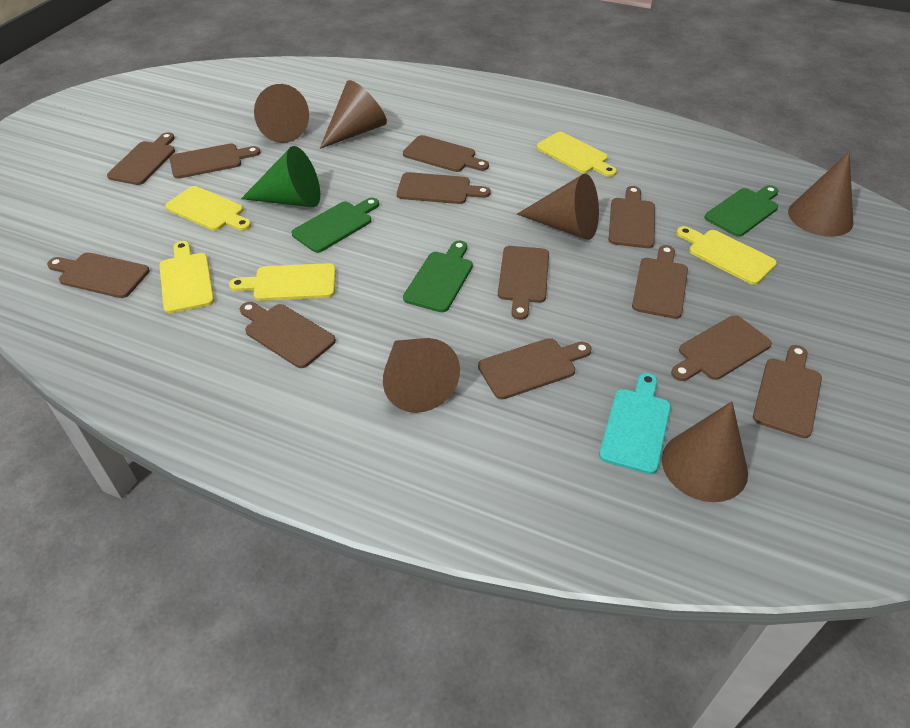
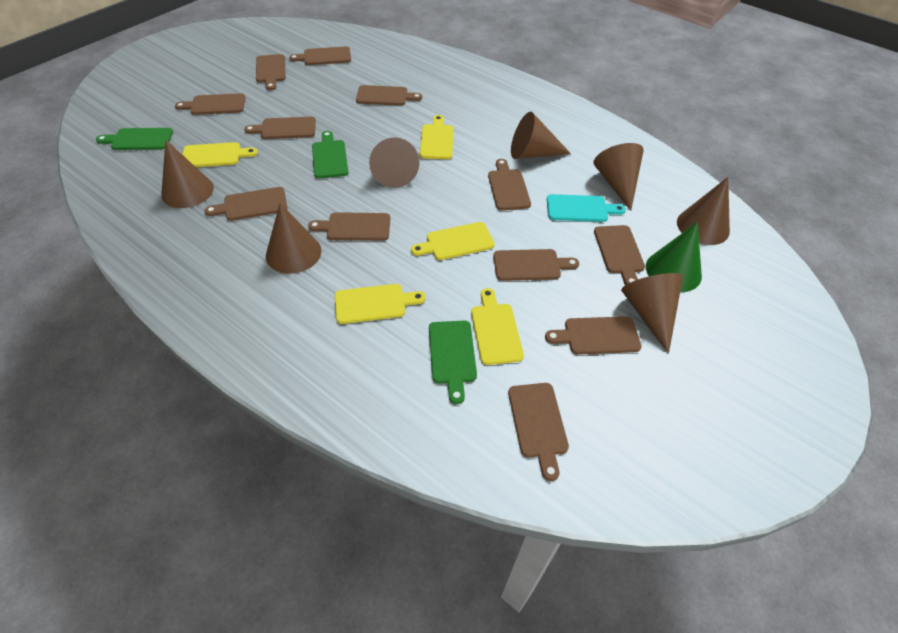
brown cone: 6 -> 7

